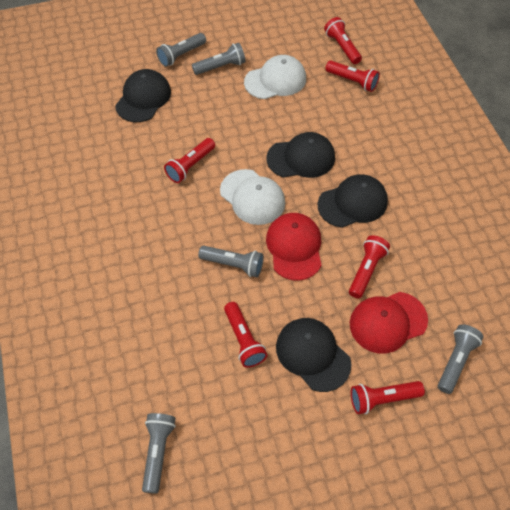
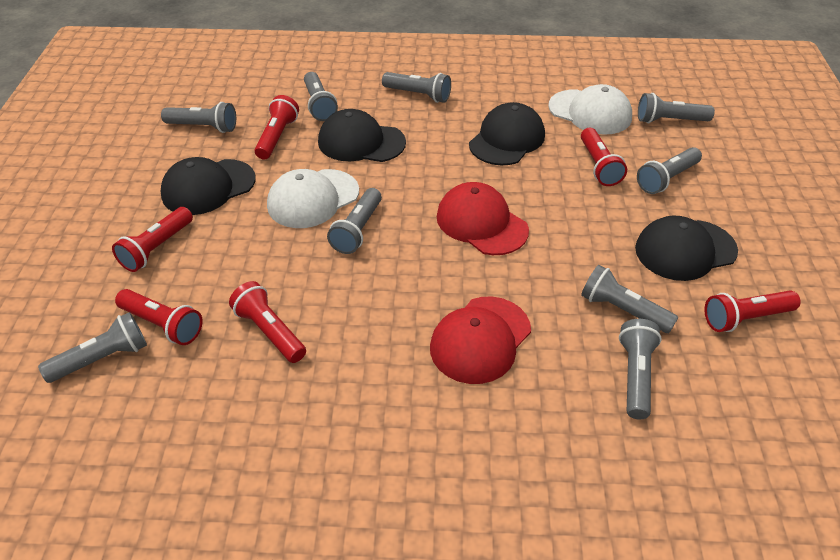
grey flashlight: 5 -> 9

